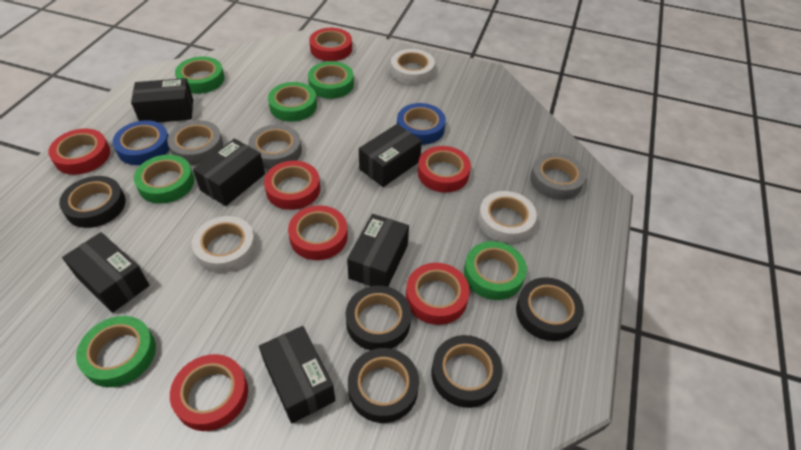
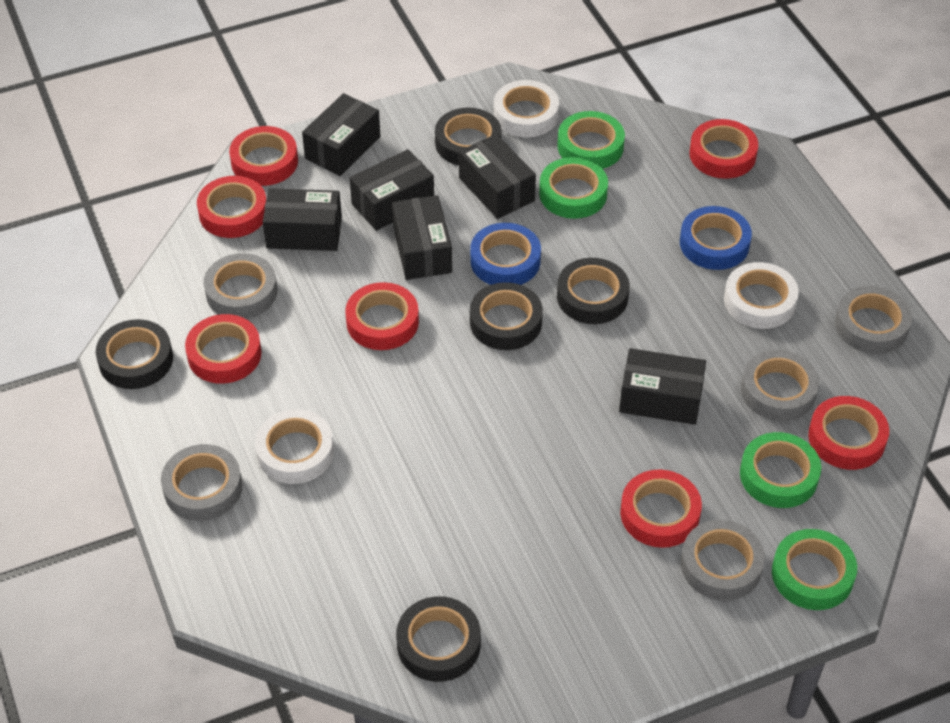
green tape: 6 -> 4
grey tape: 3 -> 5

